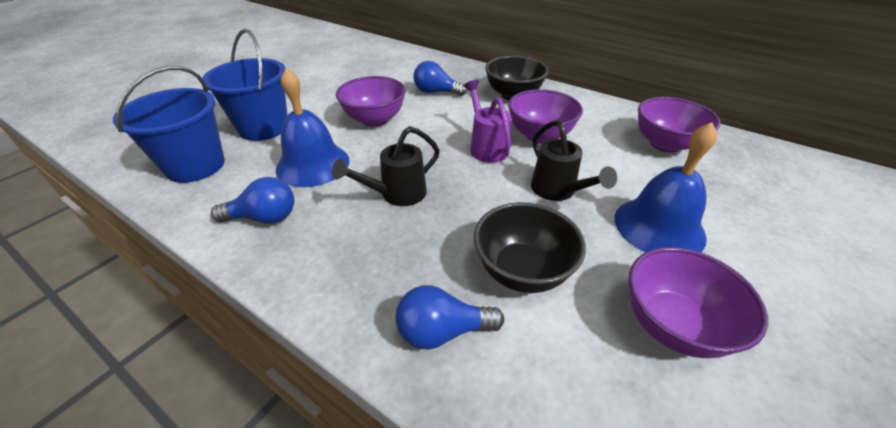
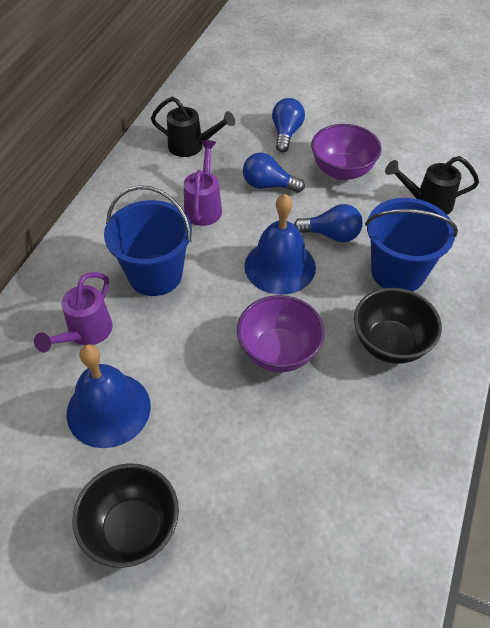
purple bowl: 4 -> 2
purple watering can: 1 -> 2

